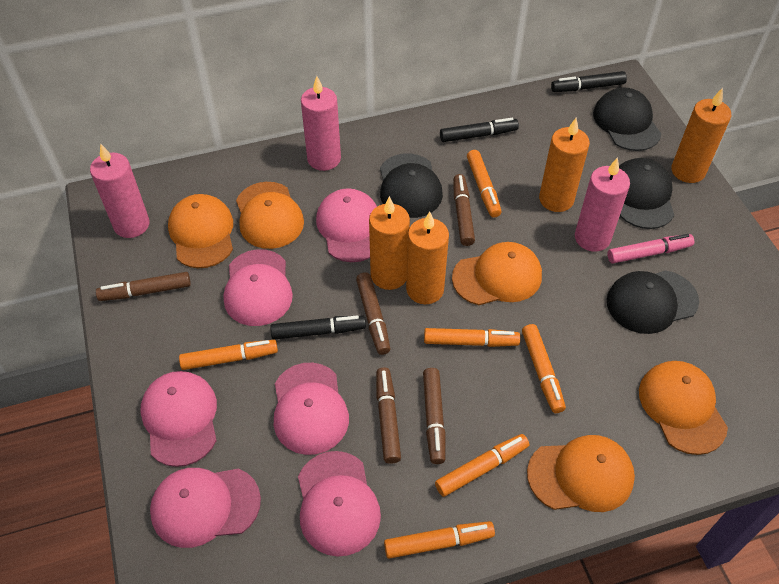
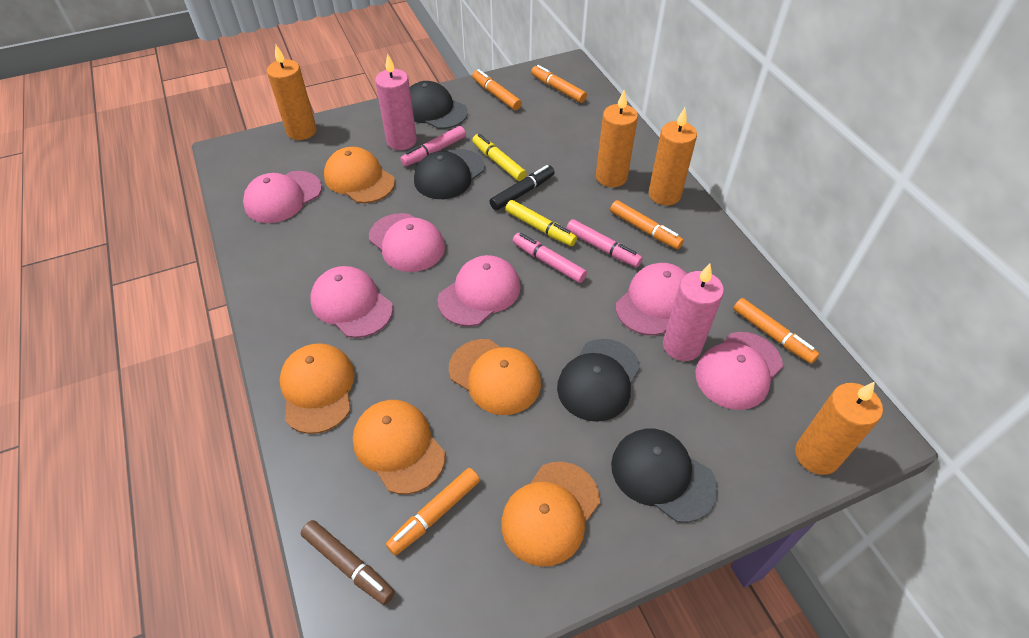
black marker: 3 -> 1
brown marker: 5 -> 1
orange marker: 6 -> 5
pink candle: 3 -> 2
pink marker: 1 -> 3
yellow marker: 0 -> 2

